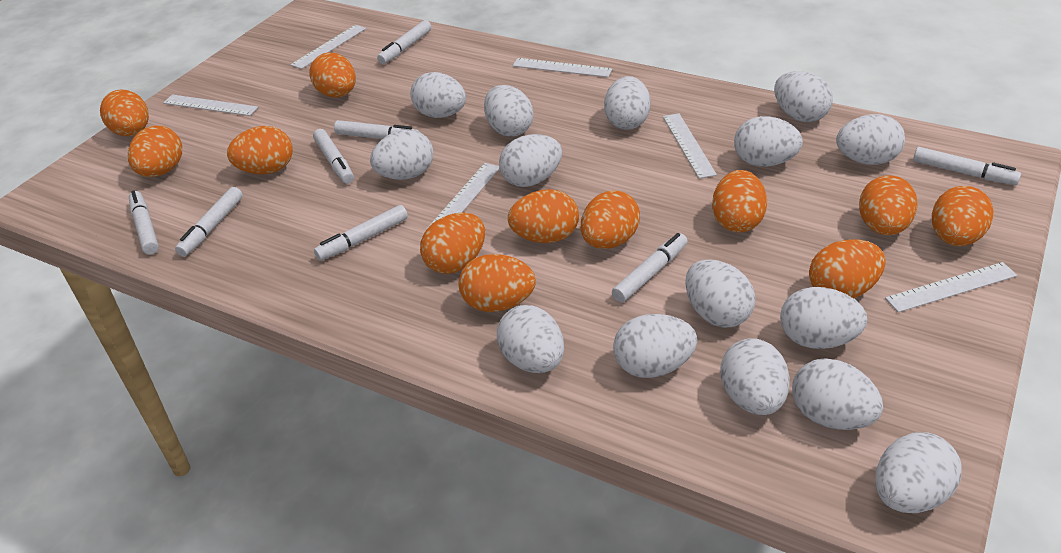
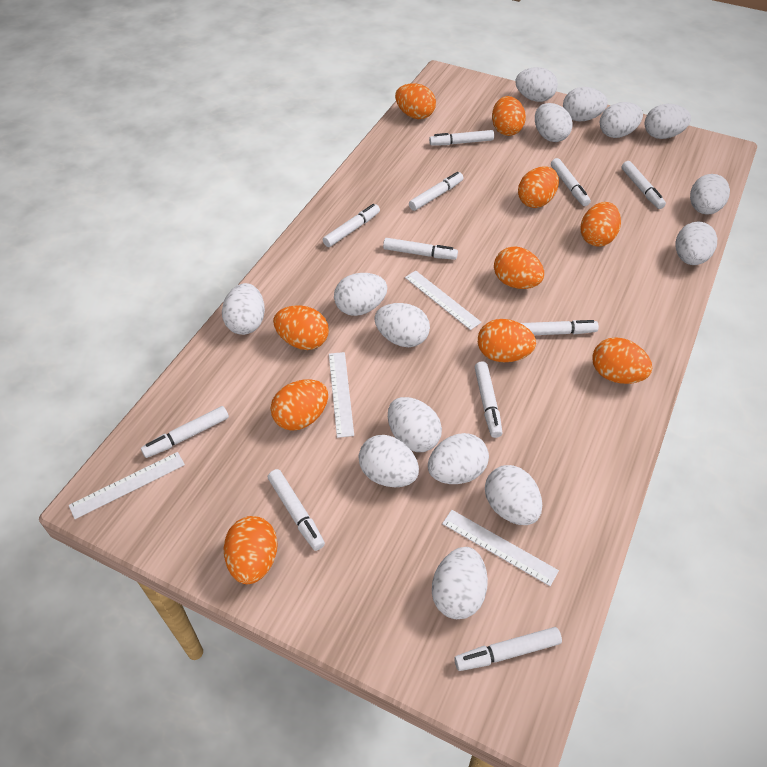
orange egg: 12 -> 10
white marker: 8 -> 11
white ruler: 6 -> 4

